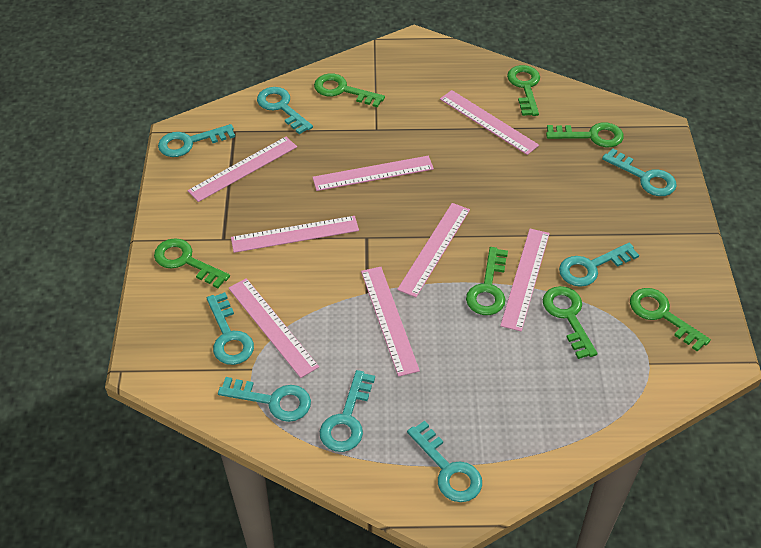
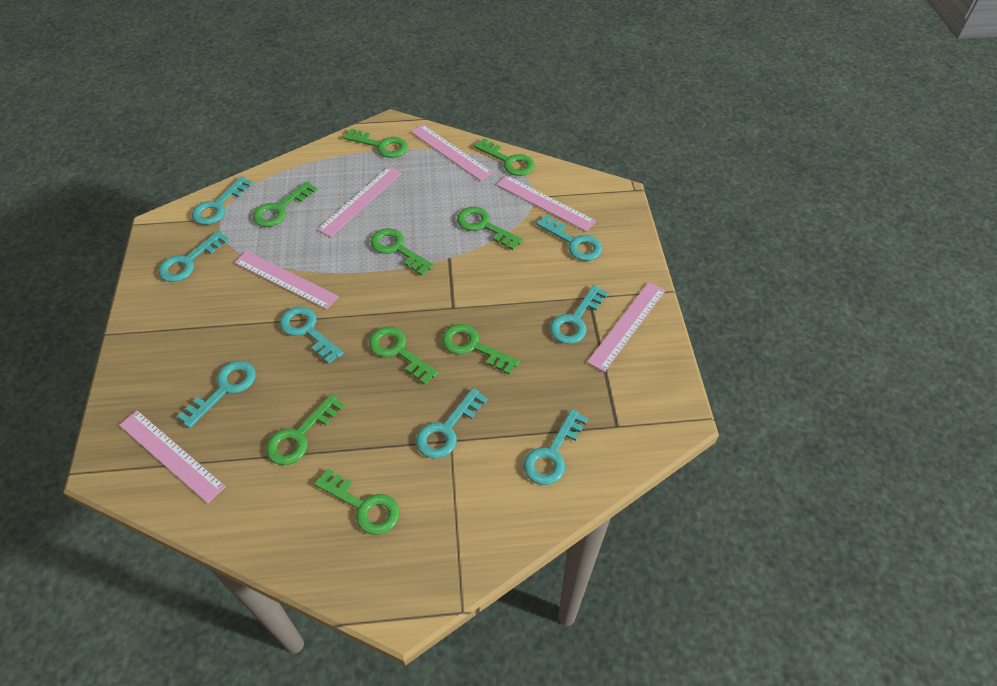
green key: 7 -> 9
pink ruler: 8 -> 6

